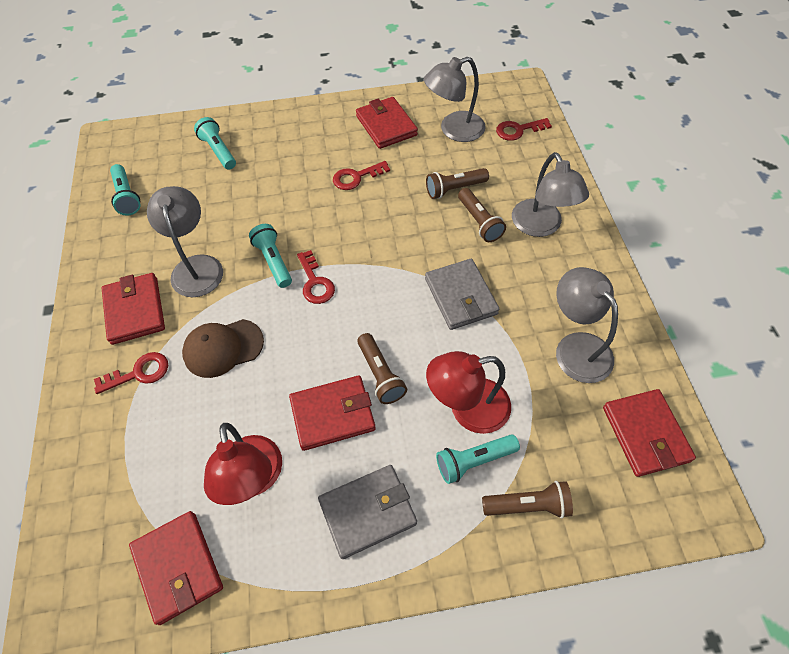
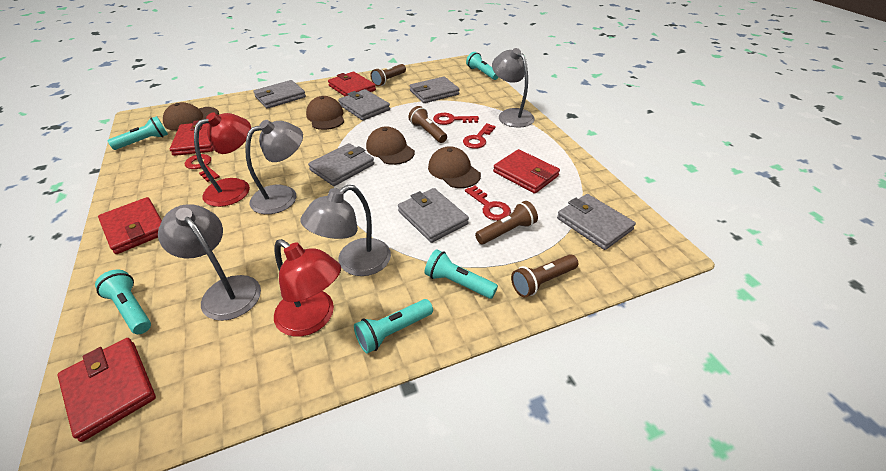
brown cap: 1 -> 4
grey wallet: 2 -> 6
turquoise flashlight: 4 -> 5

